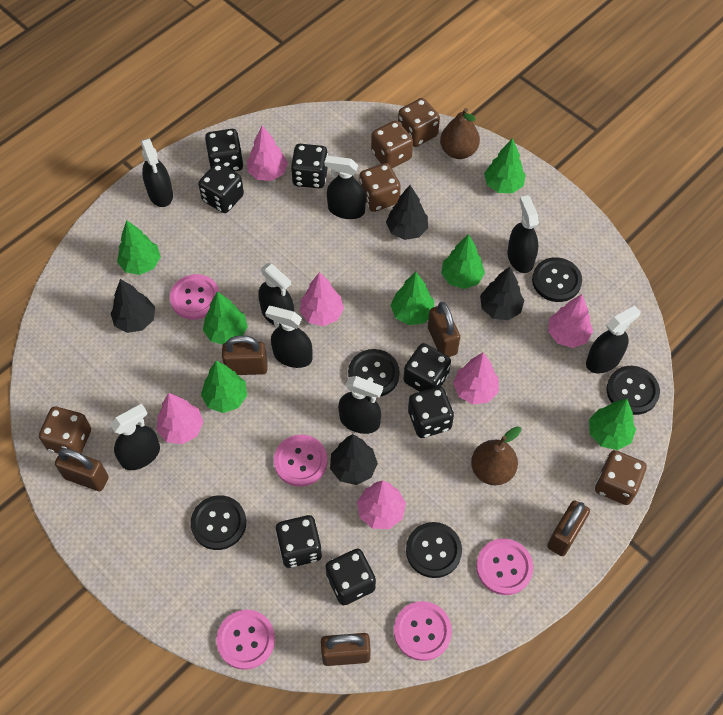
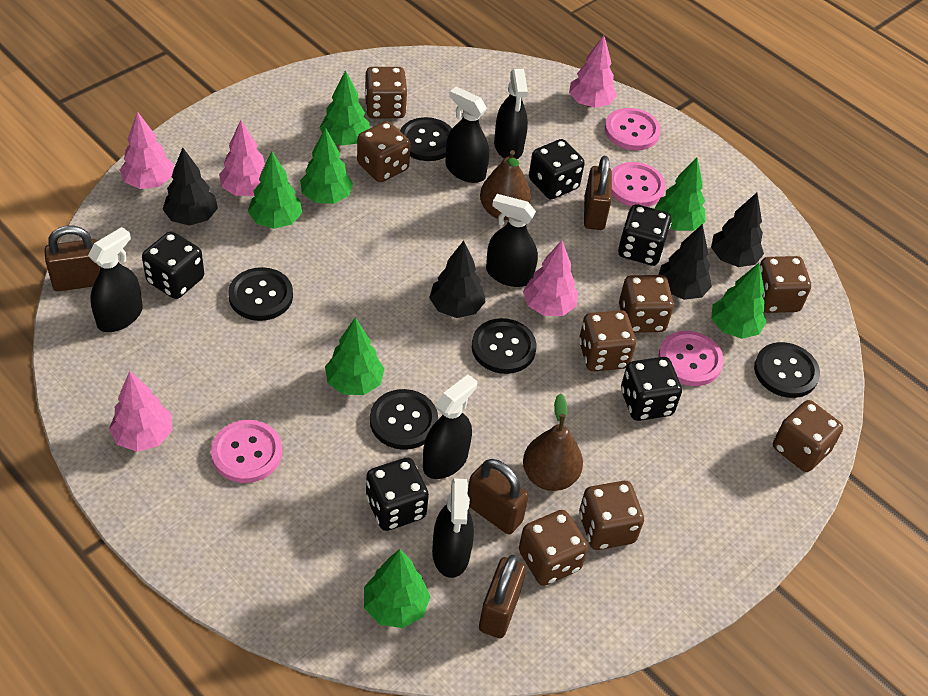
black dice: 7 -> 5
black spray bottle: 8 -> 6
brown dice: 5 -> 8
brown padlock: 5 -> 4
pink button: 5 -> 4
pink tree: 6 -> 5

